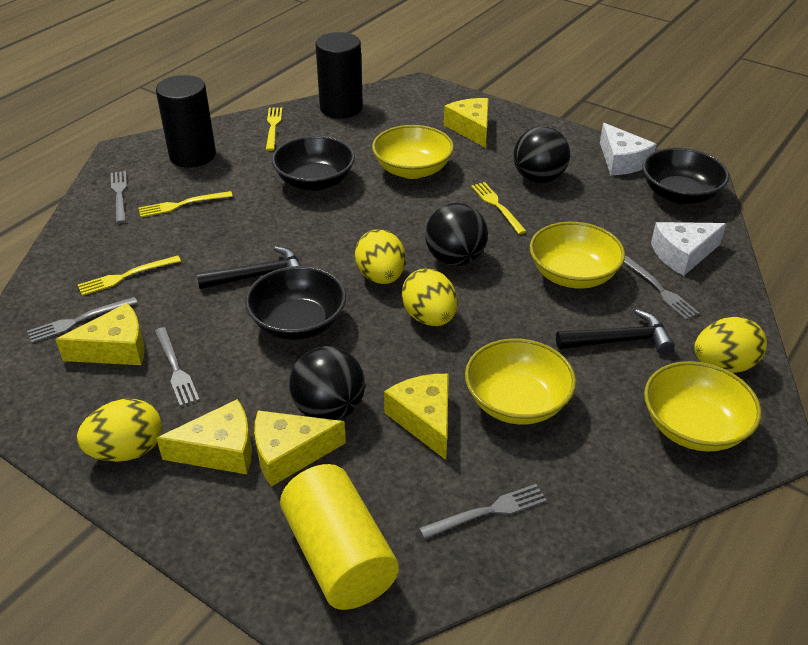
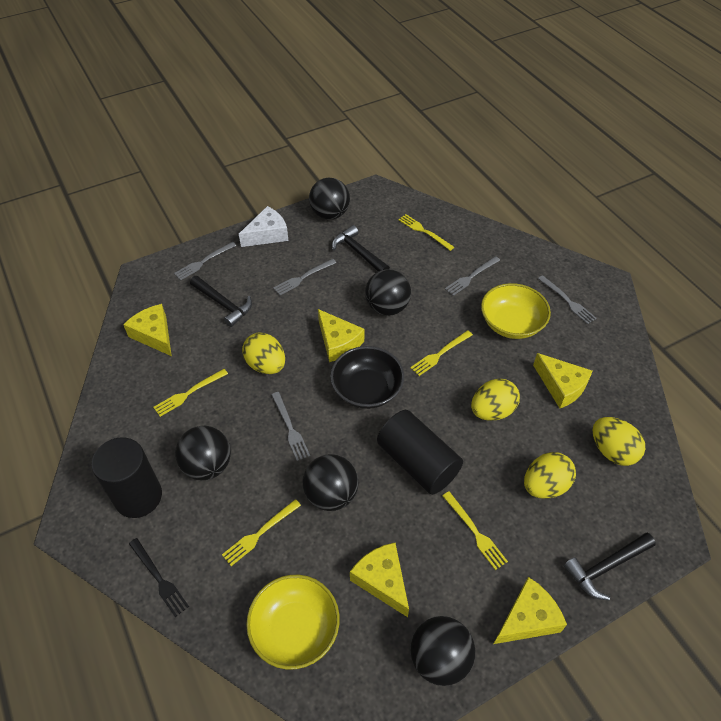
black ball: 3 -> 5
black bowl: 3 -> 1
black fork: 0 -> 1
black hammer: 2 -> 3
white cheese: 2 -> 1
yellow bowl: 4 -> 2
yellow cylinder: 1 -> 0
yellow fork: 4 -> 5

